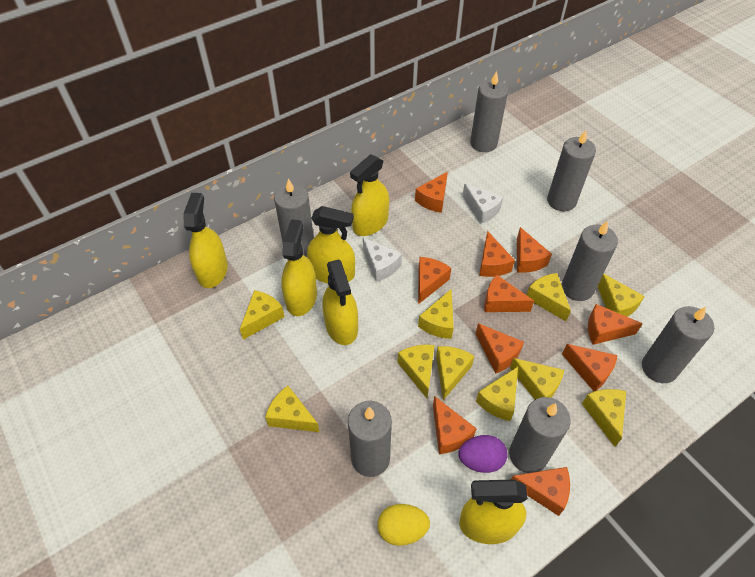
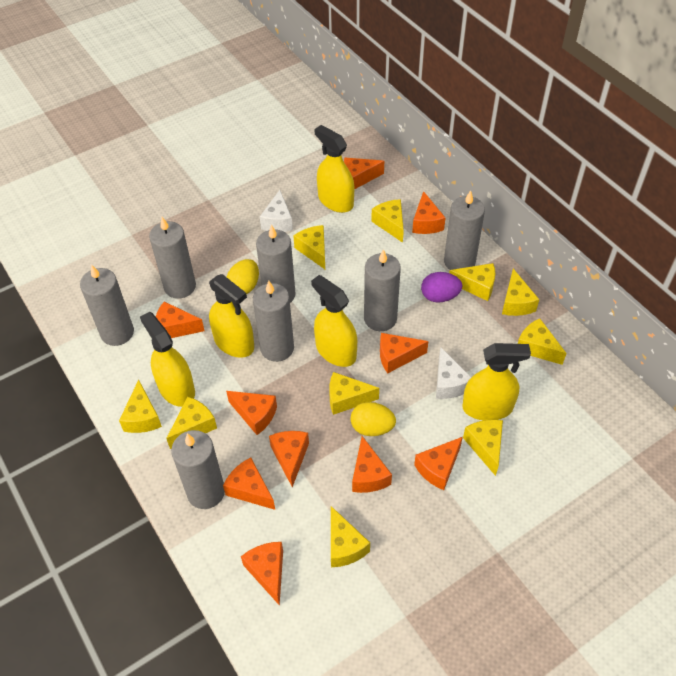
yellow egg: 1 -> 2
yellow spray bottle: 6 -> 5

